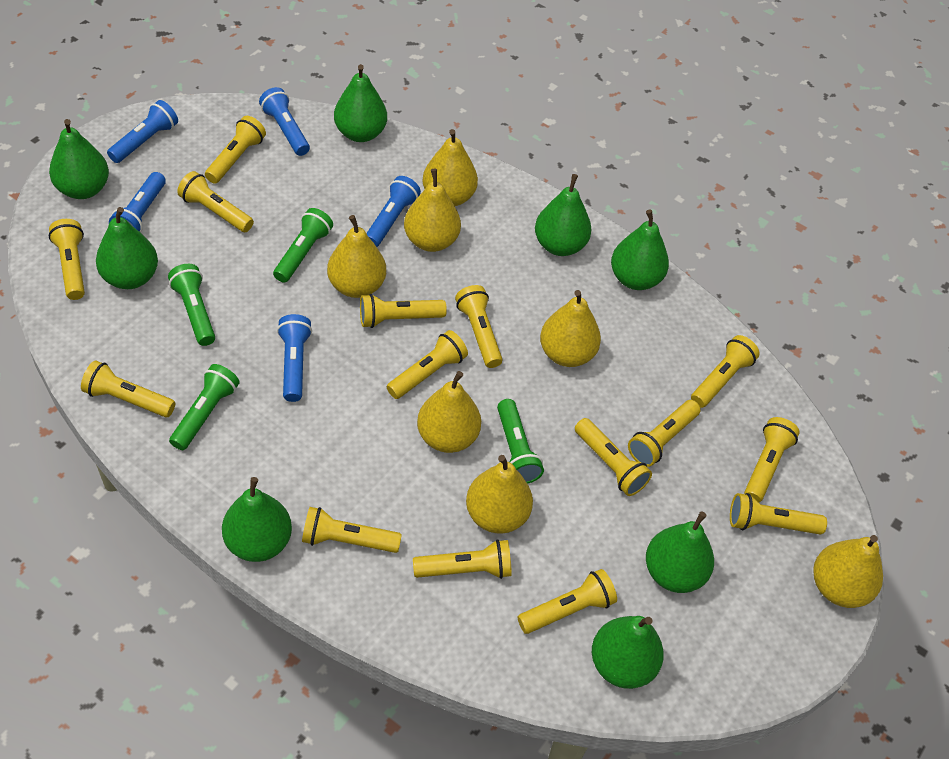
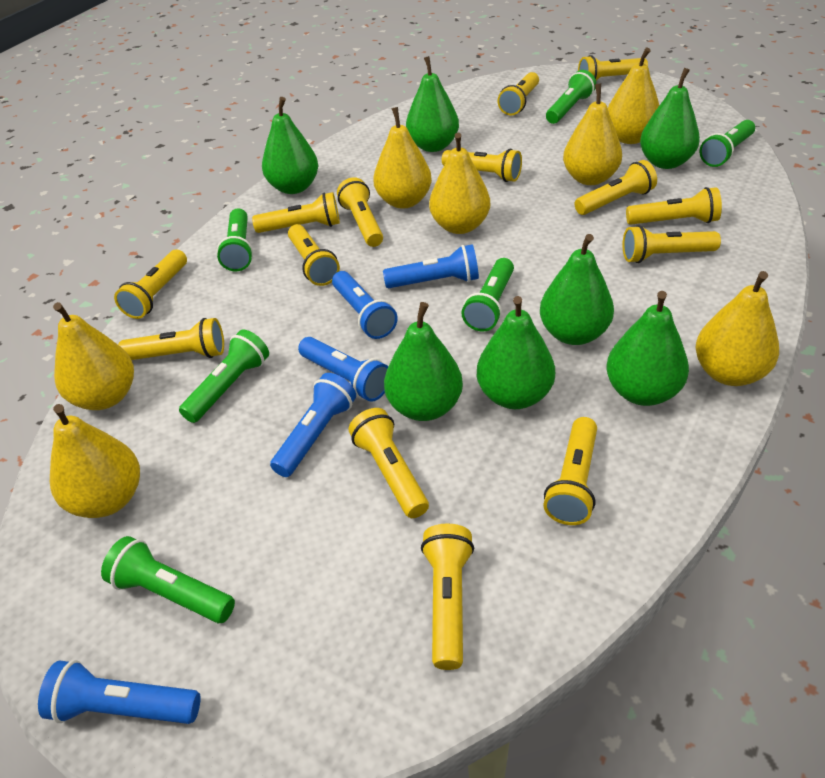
green flashlight: 4 -> 6
green pear: 8 -> 7
yellow flashlight: 15 -> 14

